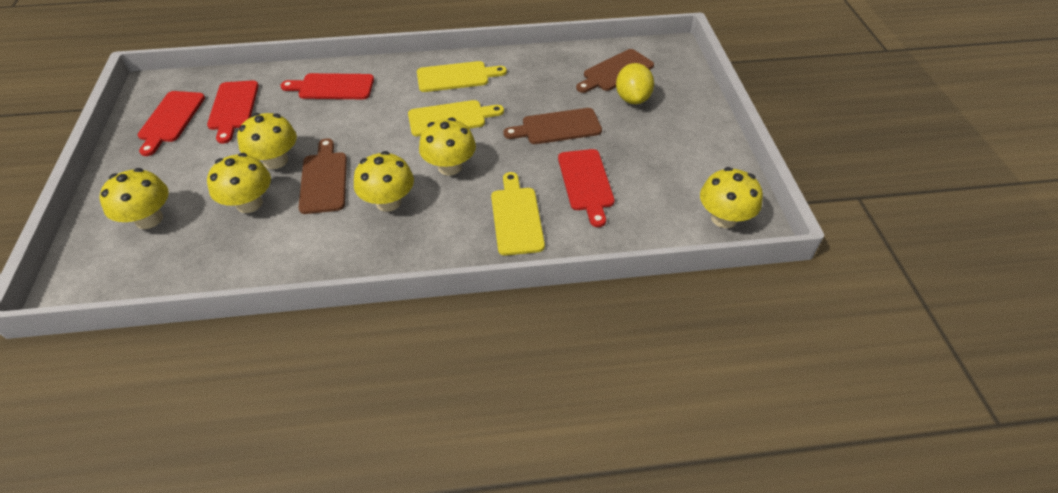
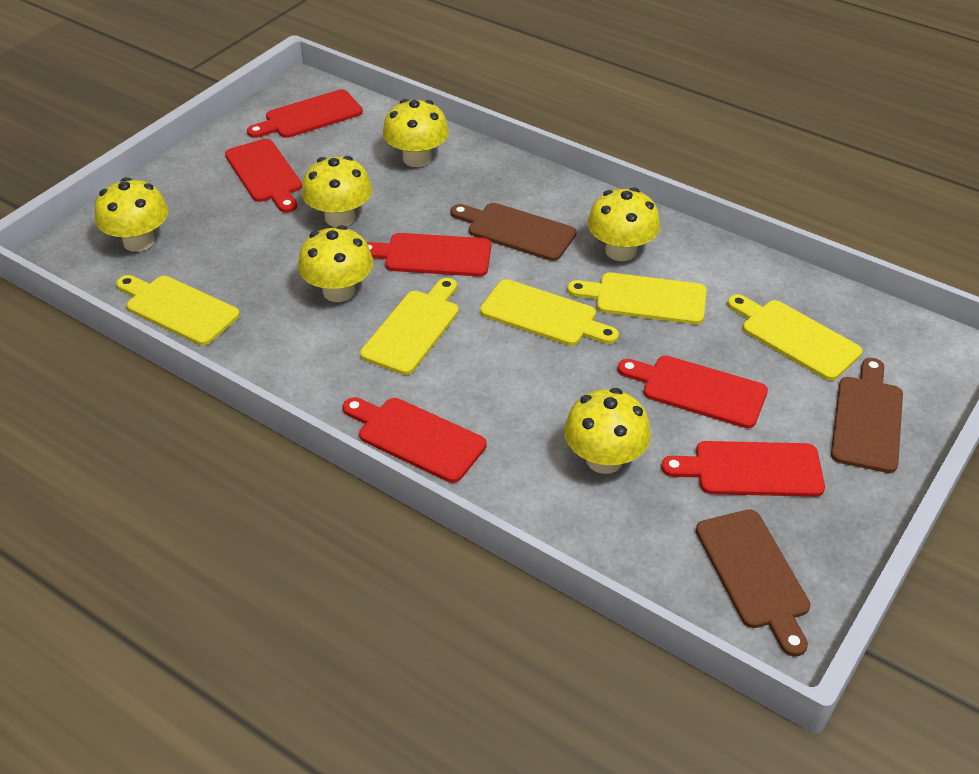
red cutting board: 4 -> 6
yellow cutting board: 3 -> 5
yellow lemon: 1 -> 0

